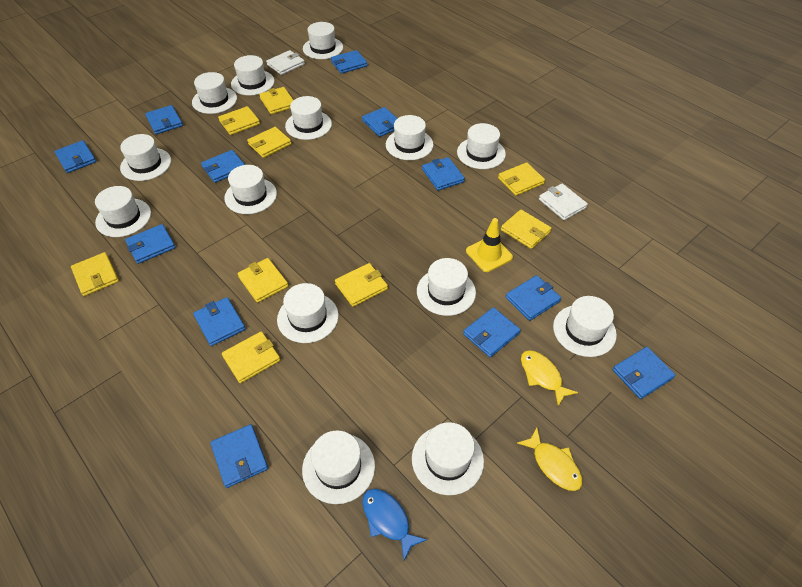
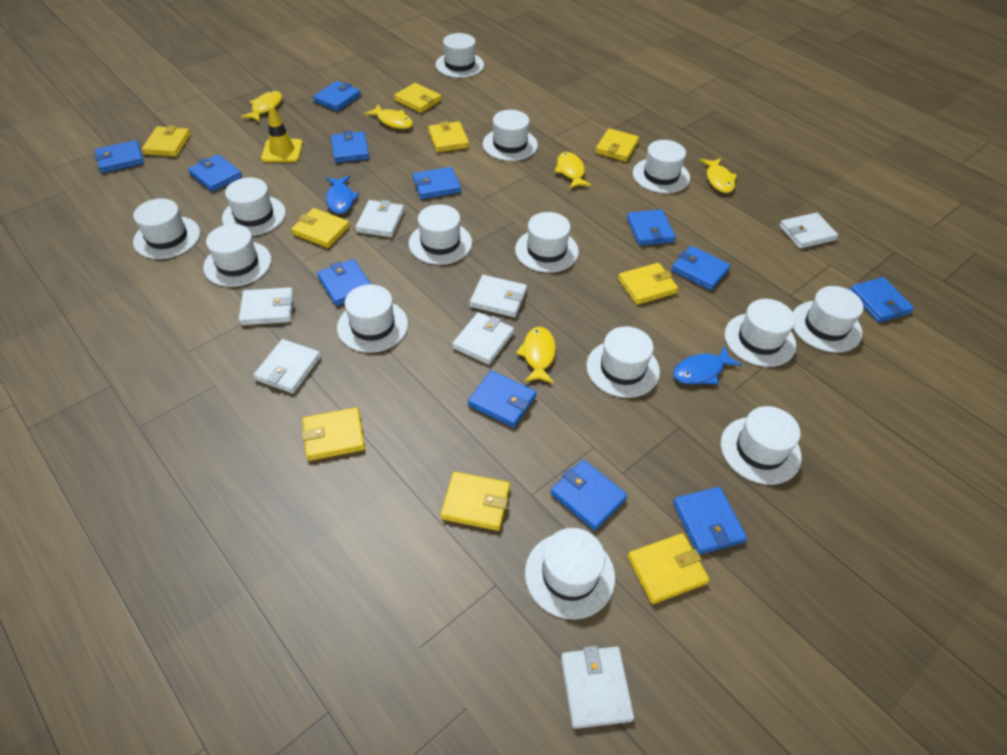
blue fish: 1 -> 2
white wallet: 2 -> 7
yellow fish: 2 -> 5

